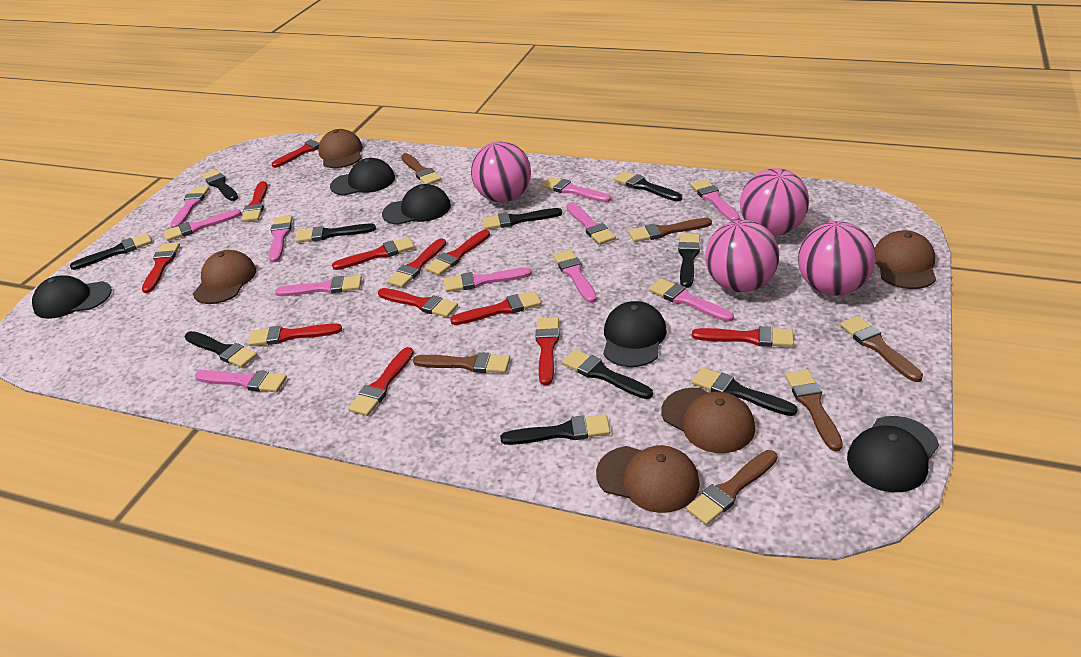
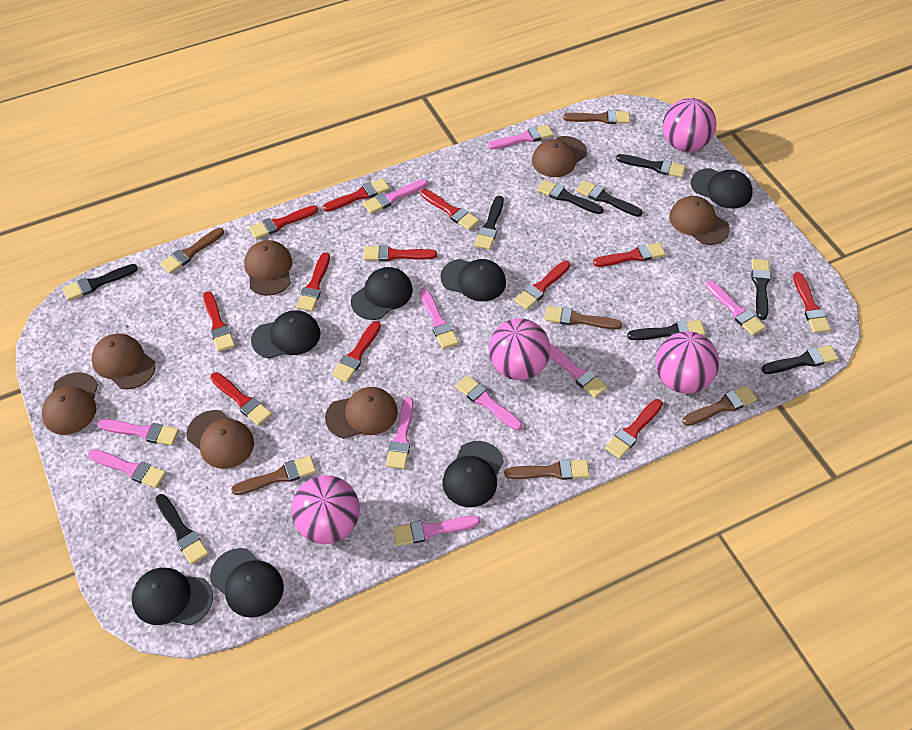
black brush: 10 -> 9
black cap: 5 -> 7
brown cap: 5 -> 7
pink brush: 11 -> 10

